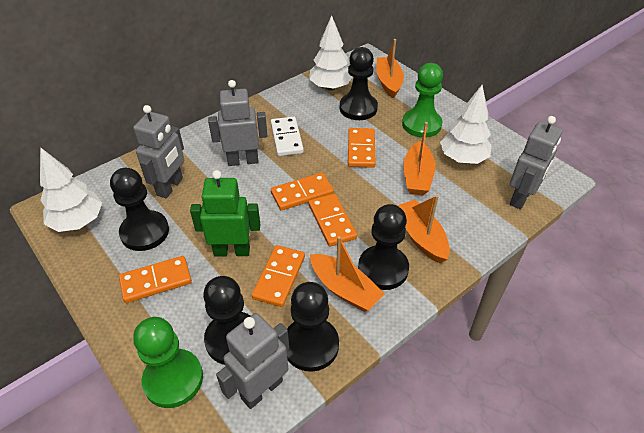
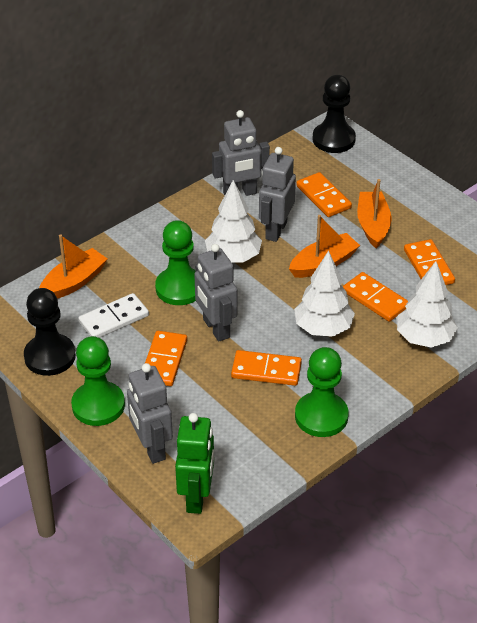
black pawn: 5 -> 2
green pawn: 2 -> 3
orange boat: 4 -> 3

